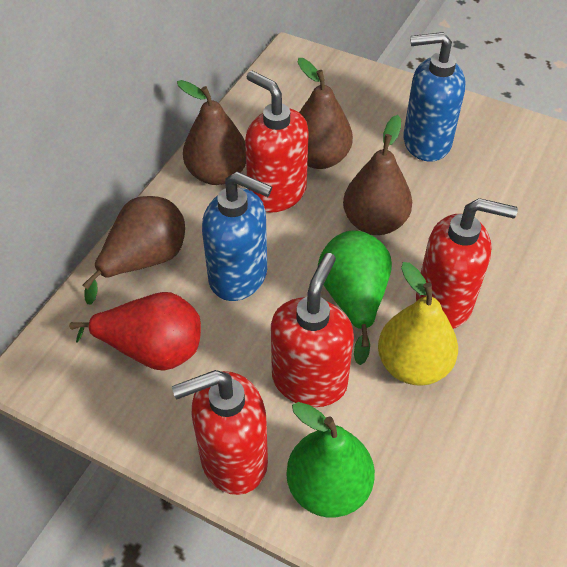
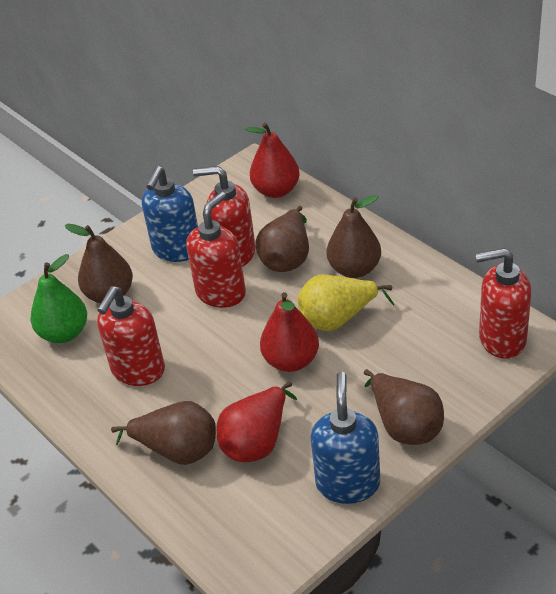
brown pear: 4 -> 5
green pear: 2 -> 1
red pear: 1 -> 3

